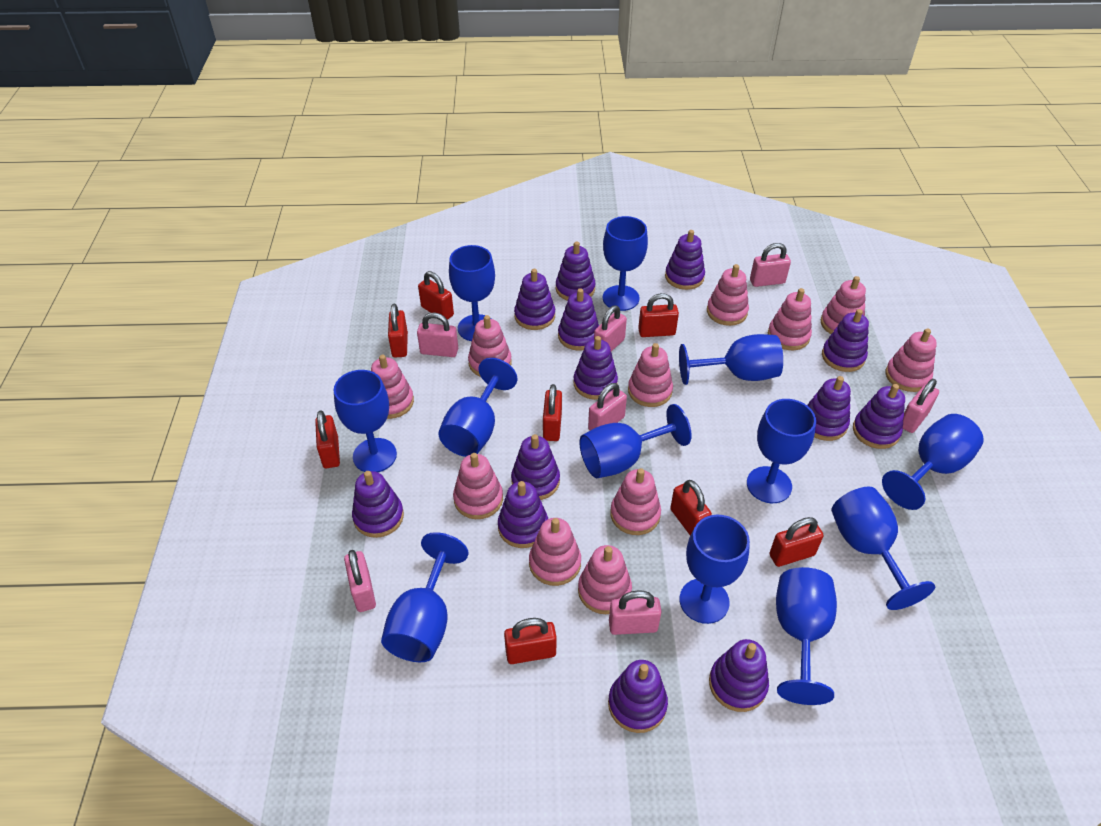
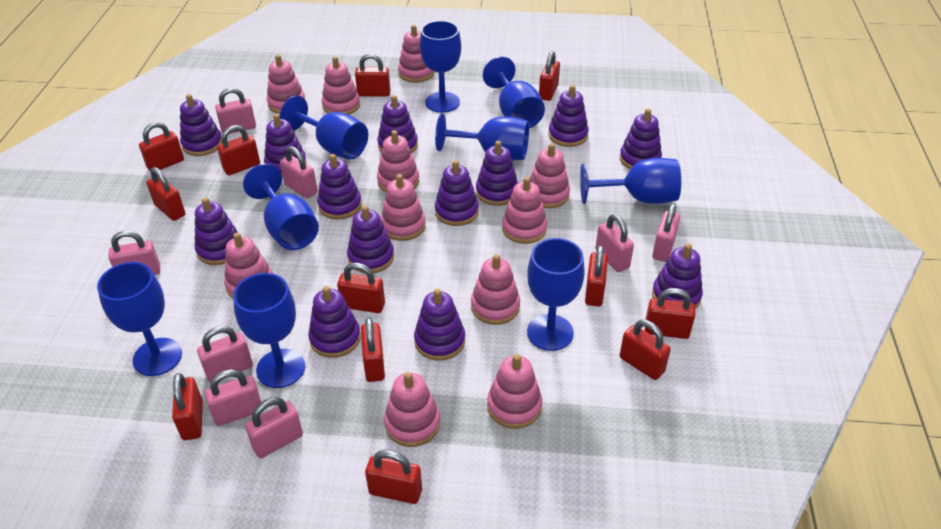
blue goblet: 12 -> 9
pink padlock: 7 -> 8
red padlock: 8 -> 12

